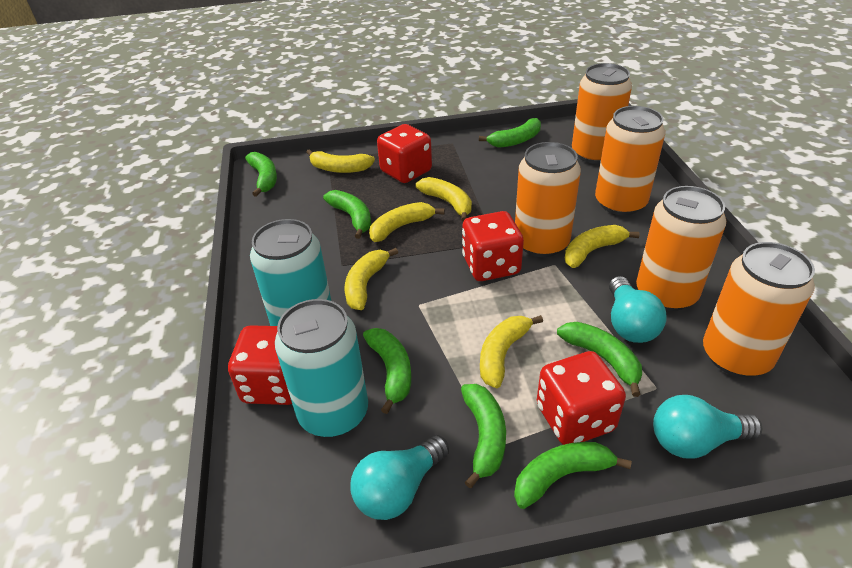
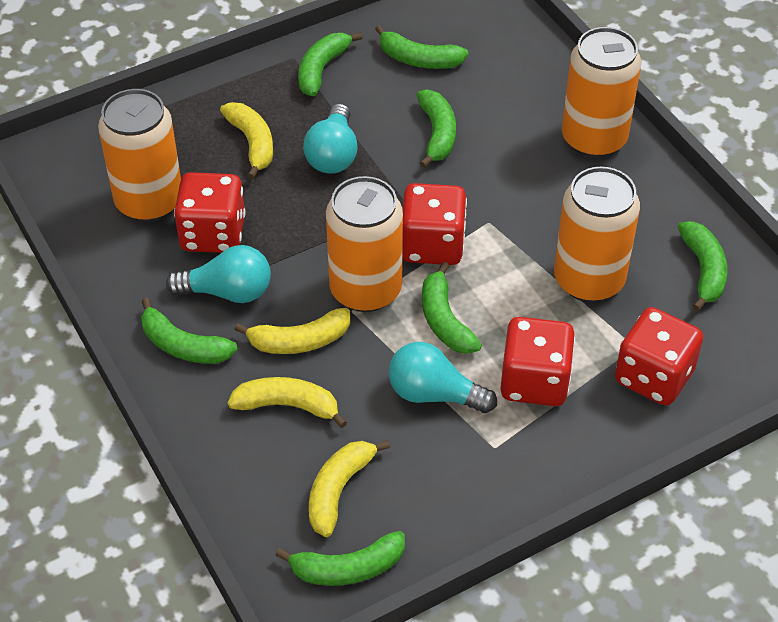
orange can: 5 -> 4
turquoise can: 2 -> 0
yellow banana: 6 -> 4

